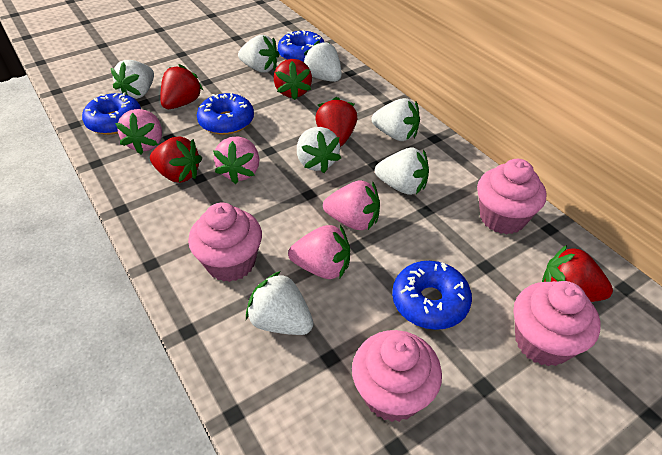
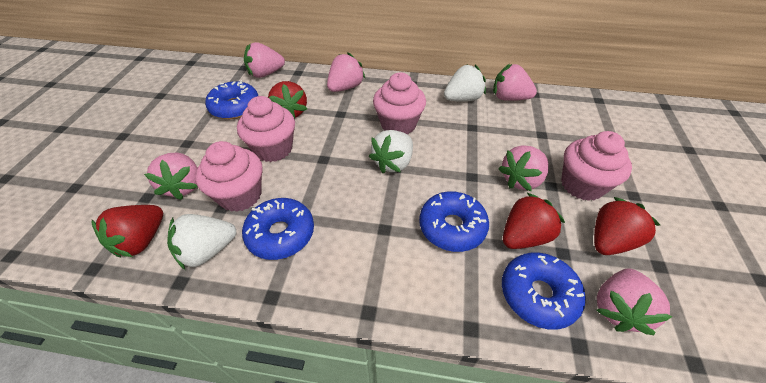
pink strawberry: 4 -> 6
red strawberry: 5 -> 4
white strawberry: 7 -> 3

